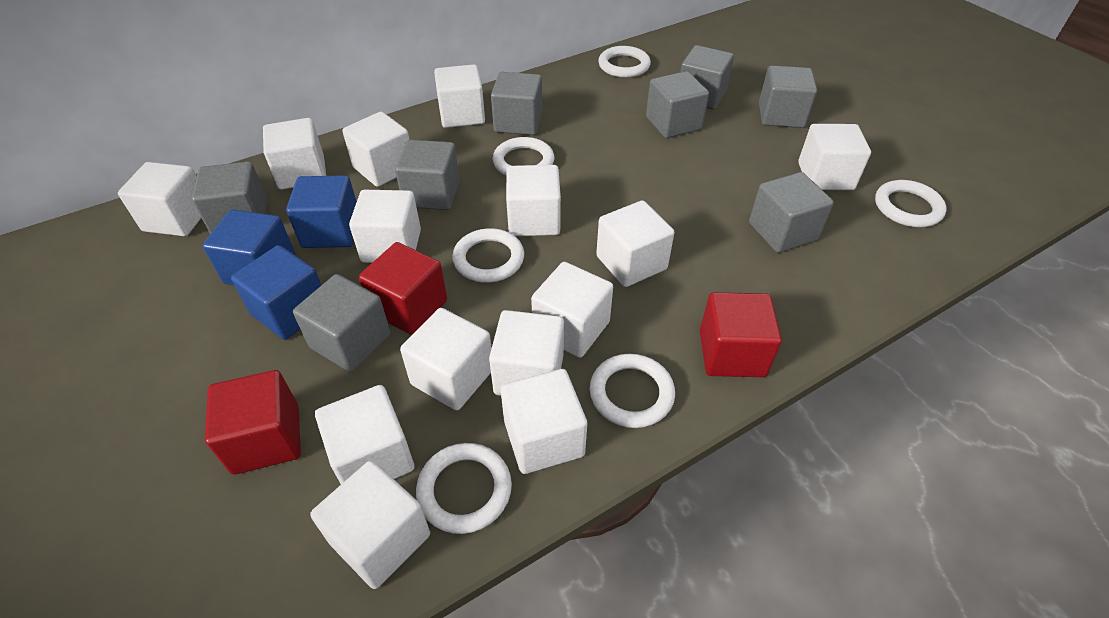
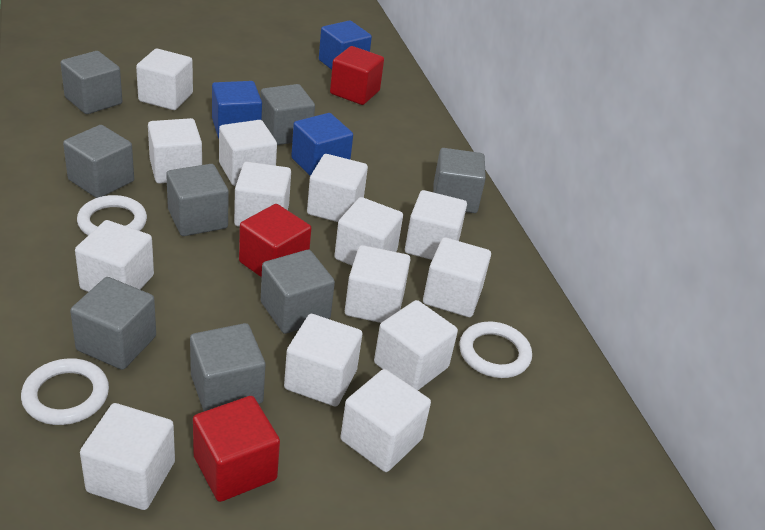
white ring: 6 -> 3

